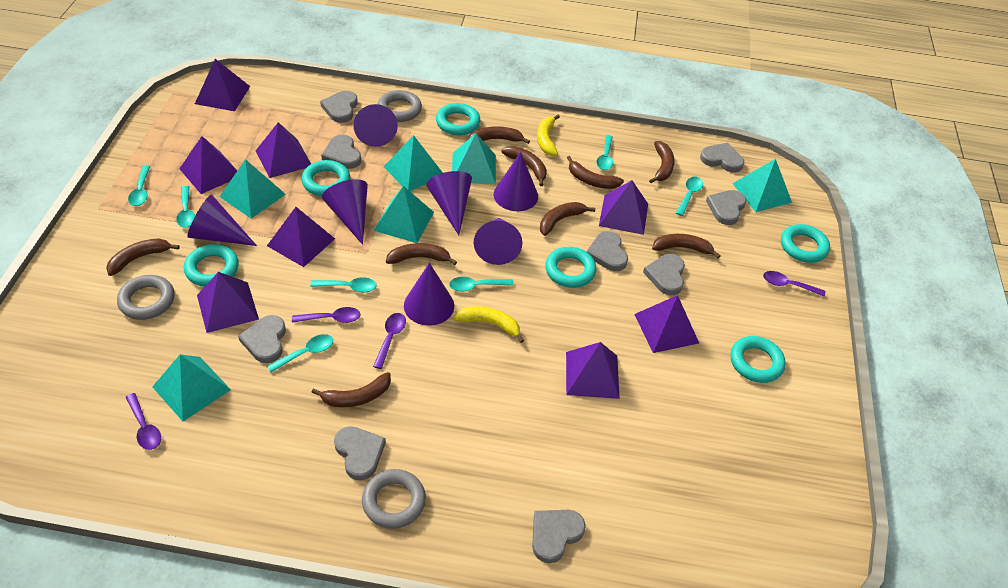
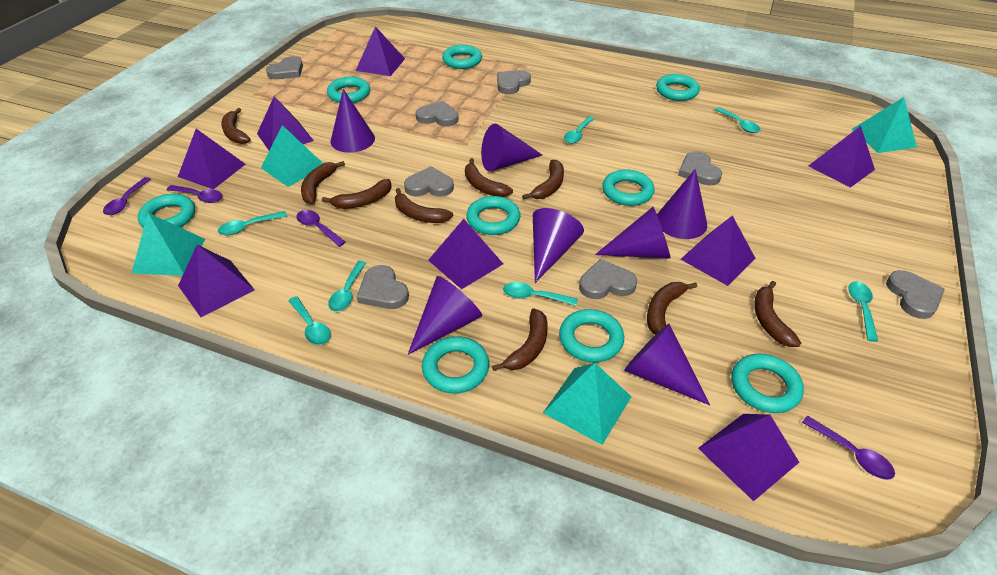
grey heart: 9 -> 8
grey ring: 3 -> 0
turquoise pyramid: 6 -> 4
turquoise ring: 6 -> 9
yellow banana: 2 -> 0

